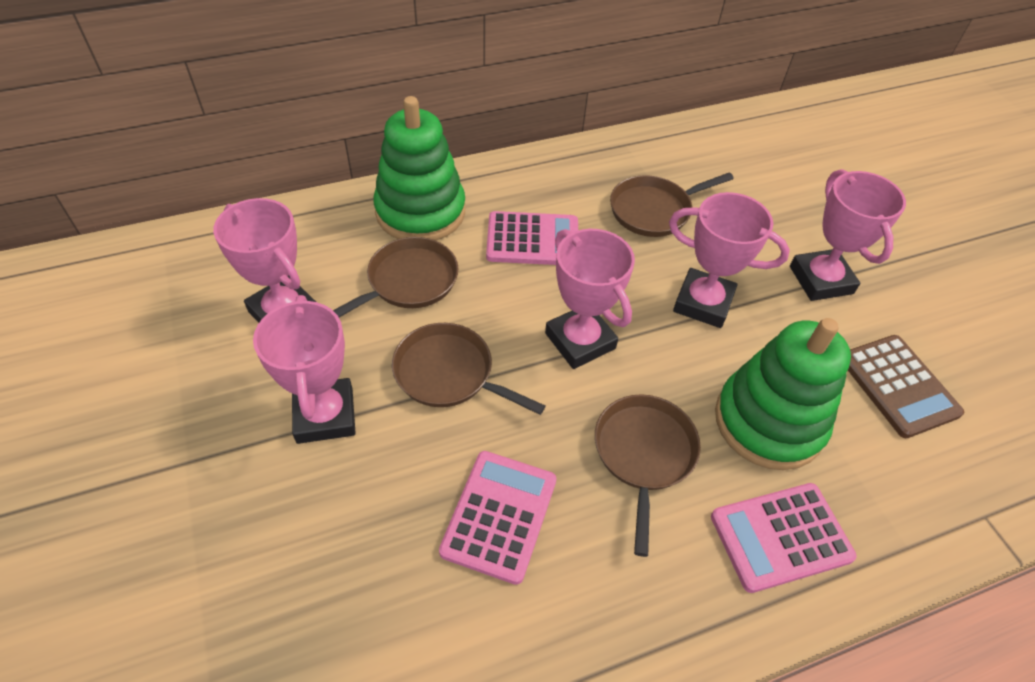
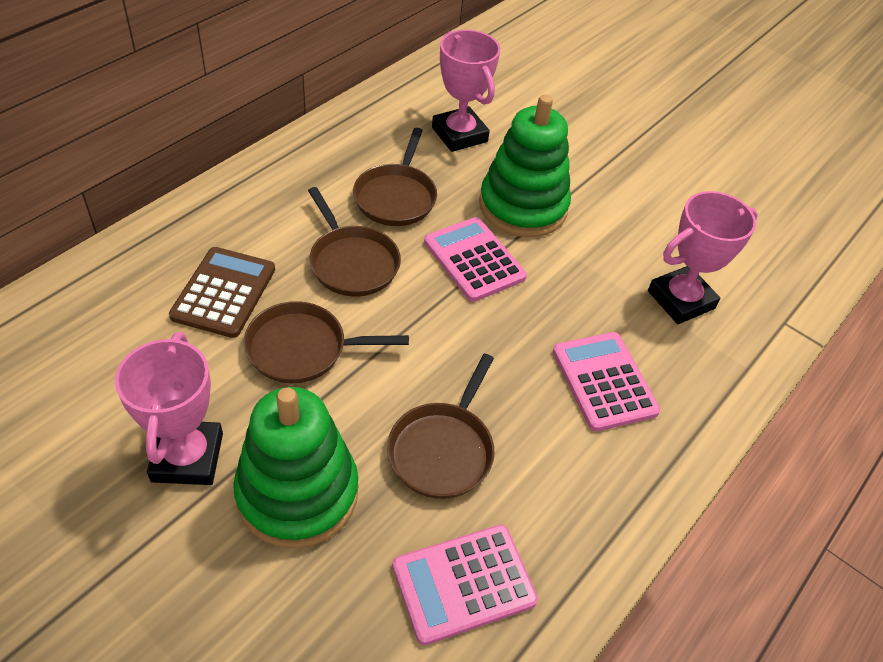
pink trophy: 5 -> 3

